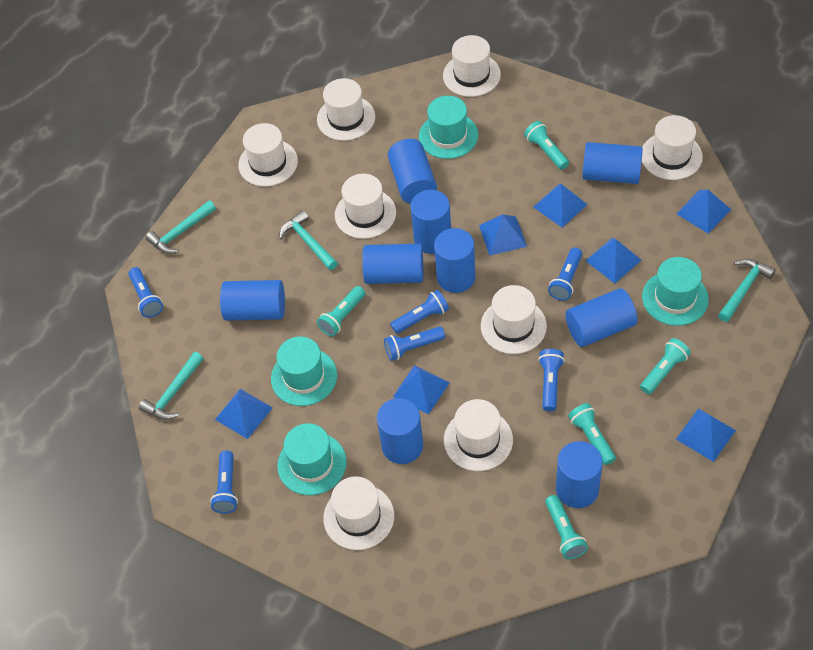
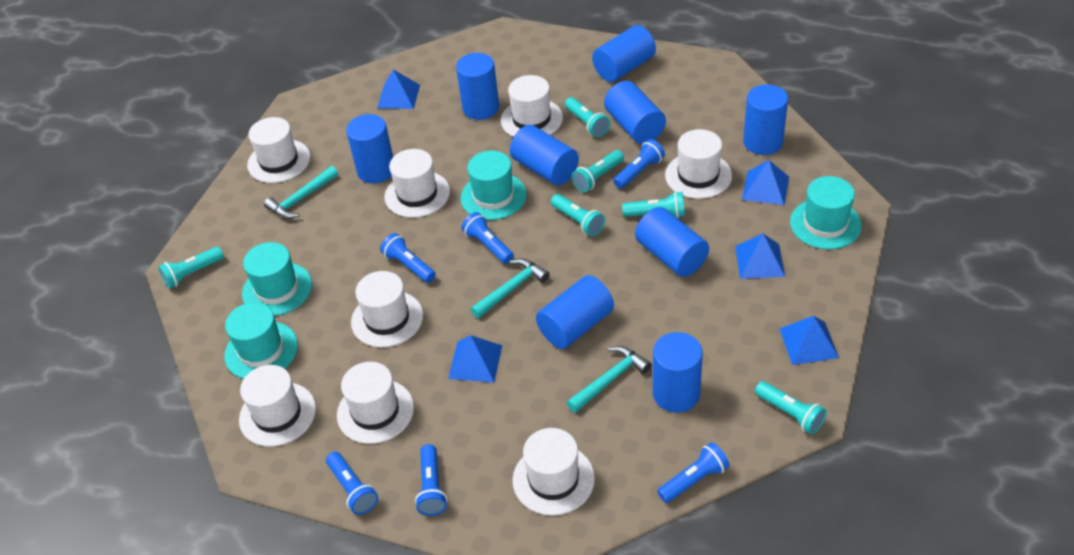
blue pyramid: 7 -> 5
turquoise flashlight: 5 -> 6
turquoise hammer: 4 -> 3

